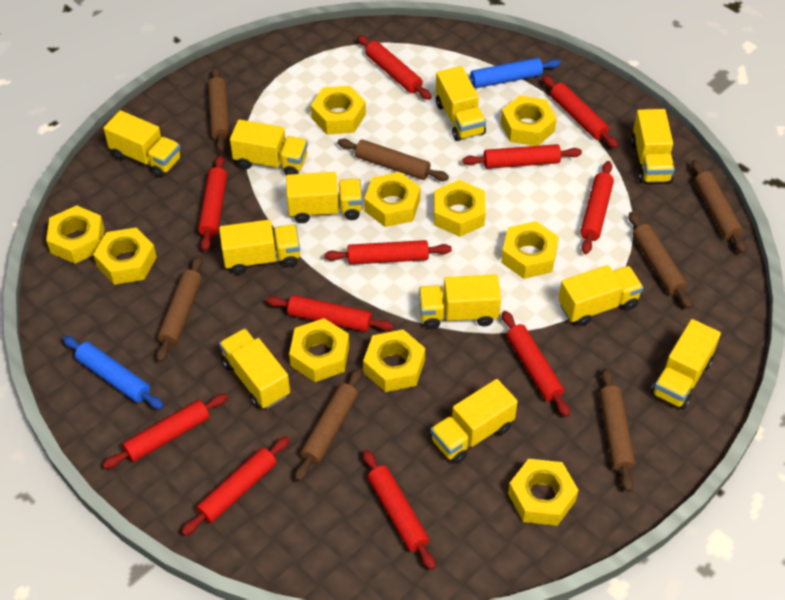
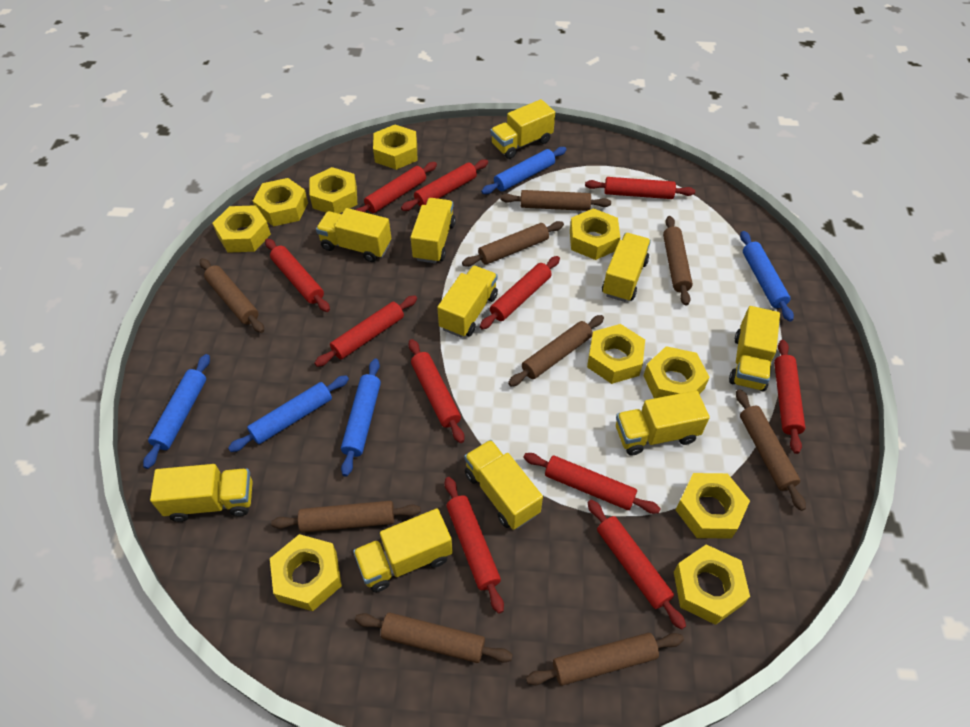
blue rolling pin: 2 -> 5
brown rolling pin: 7 -> 9
yellow truck: 11 -> 10

